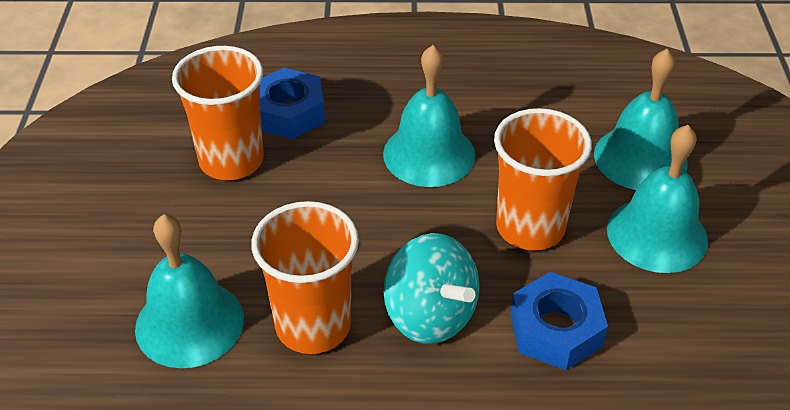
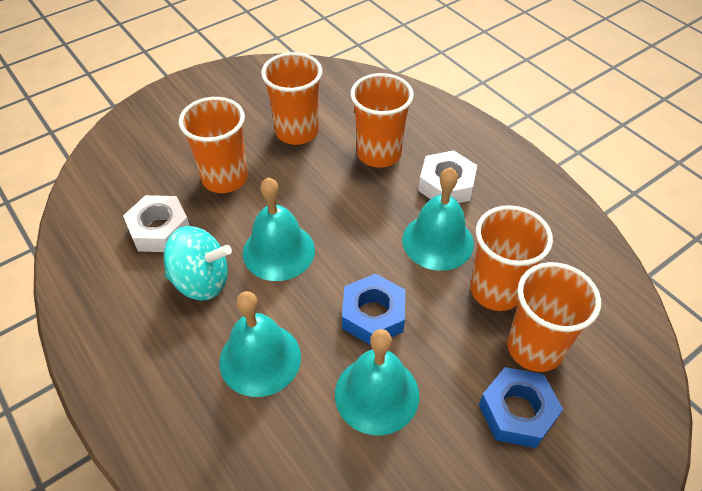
orange cup: 3 -> 5
white nut: 0 -> 2

